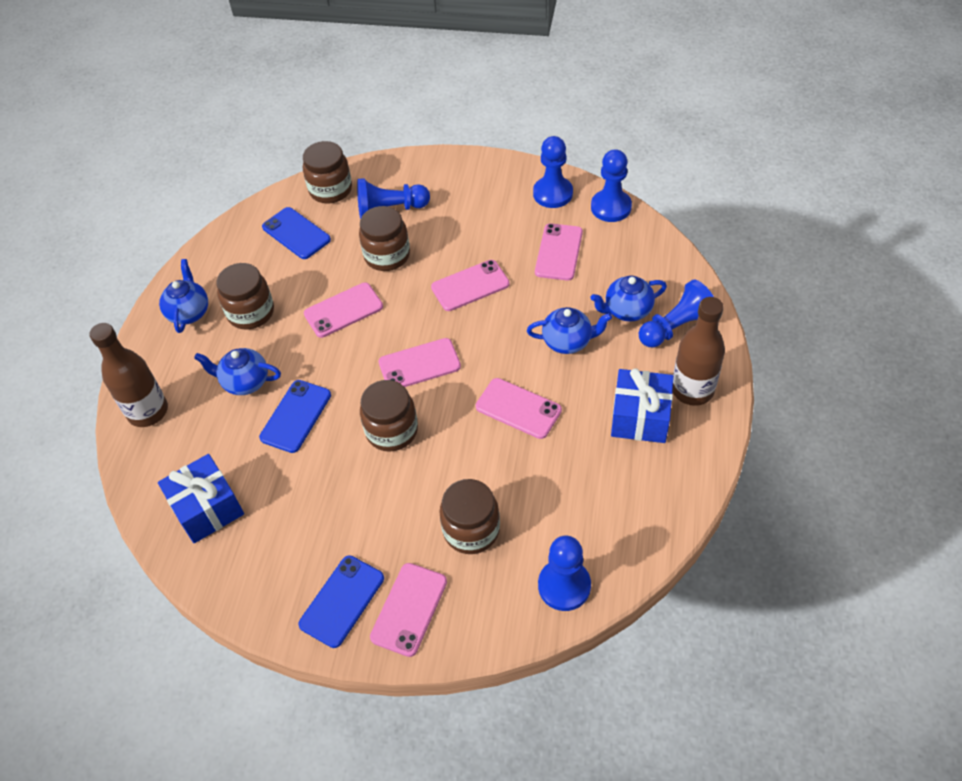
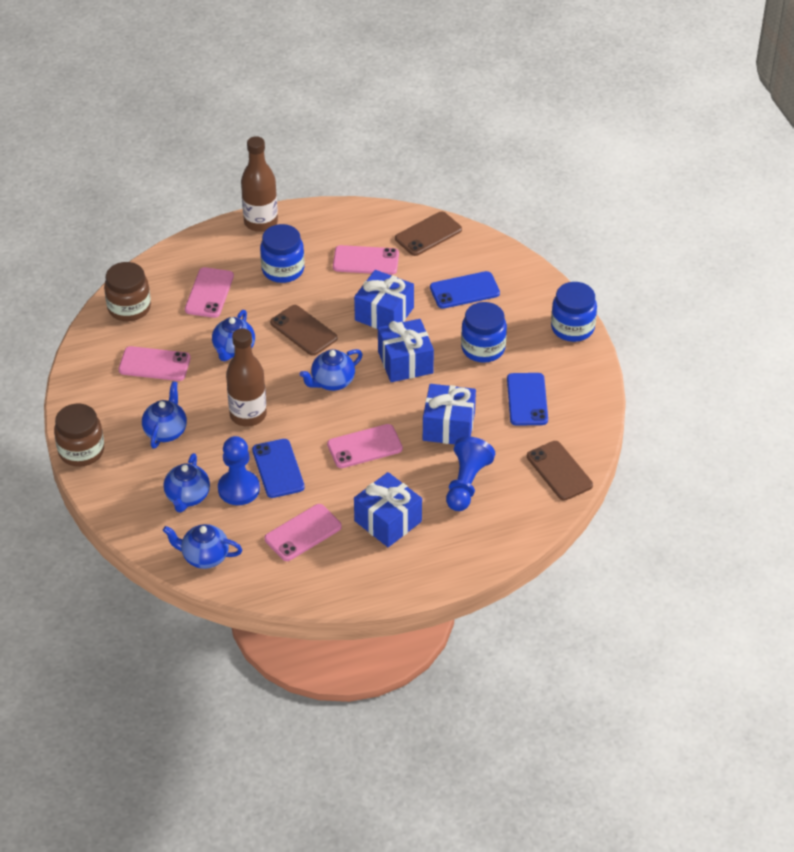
blue gift: 2 -> 4
blue jar: 0 -> 3
blue pawn: 5 -> 2
blue teapot: 4 -> 5
brown jar: 5 -> 2
brown phone: 0 -> 3
pink phone: 6 -> 5

